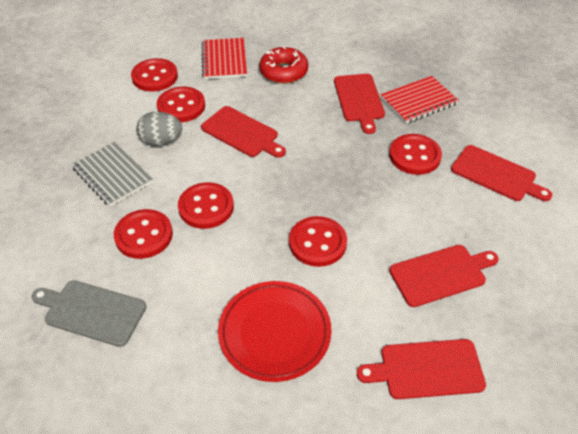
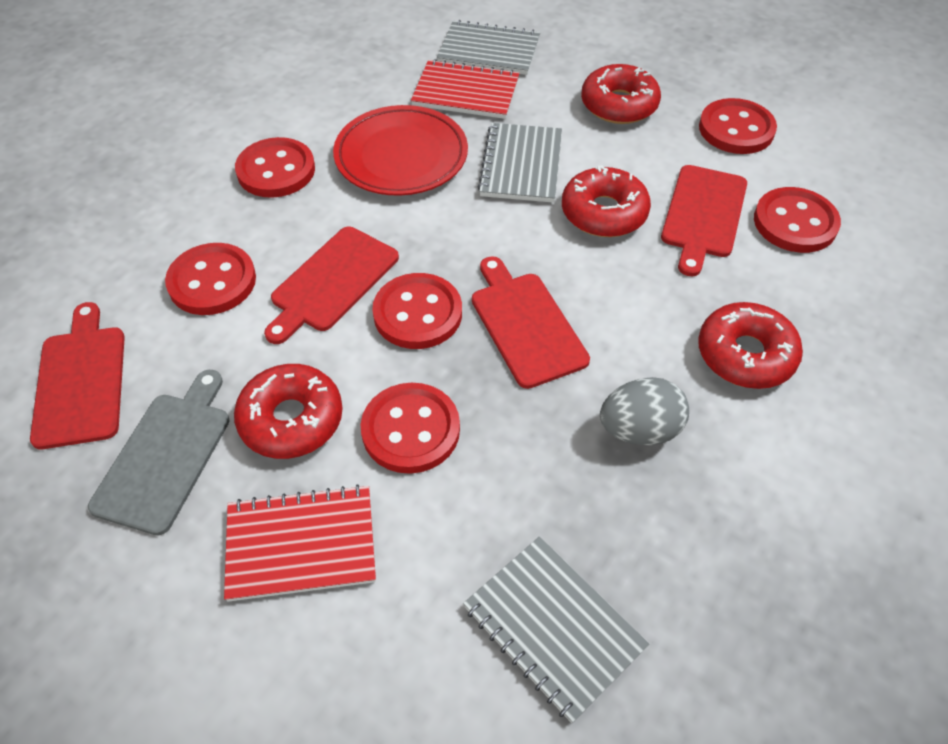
grey notebook: 1 -> 3
red cutting board: 5 -> 4
red donut: 1 -> 4

